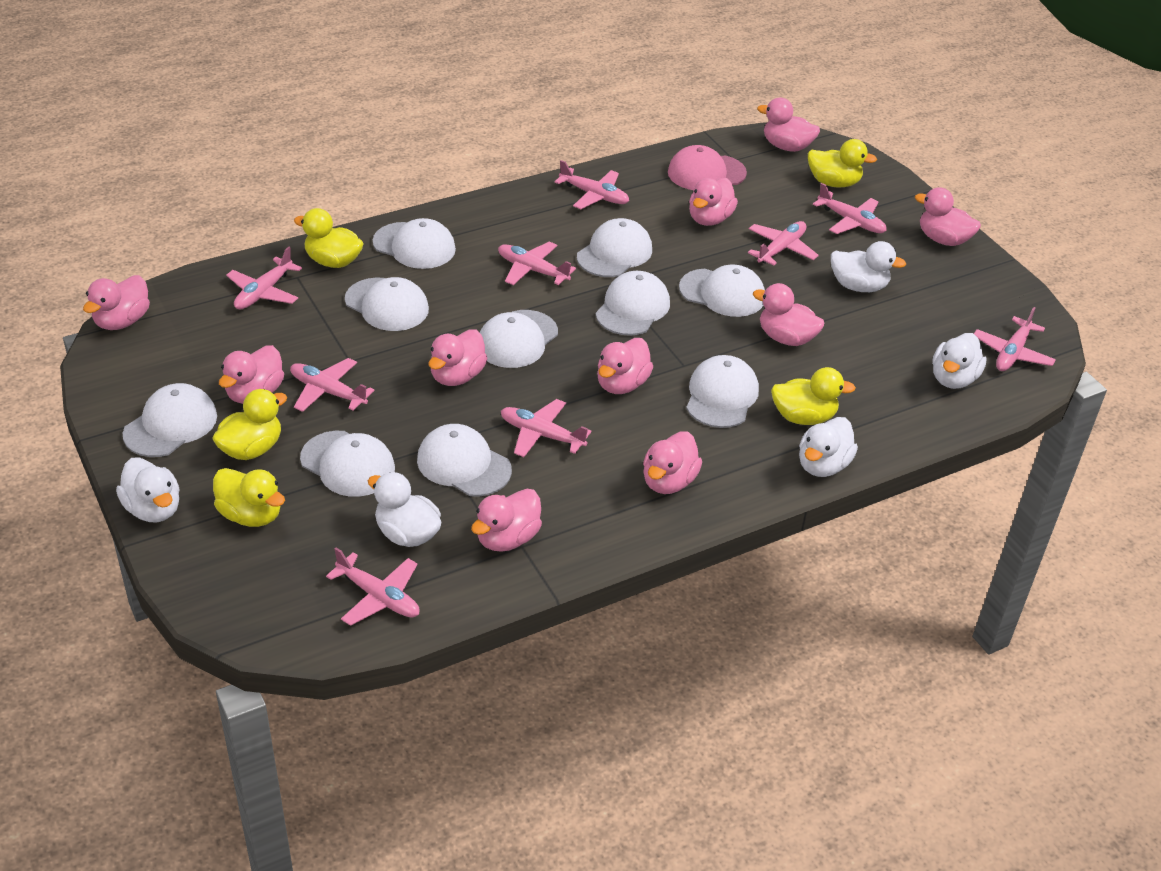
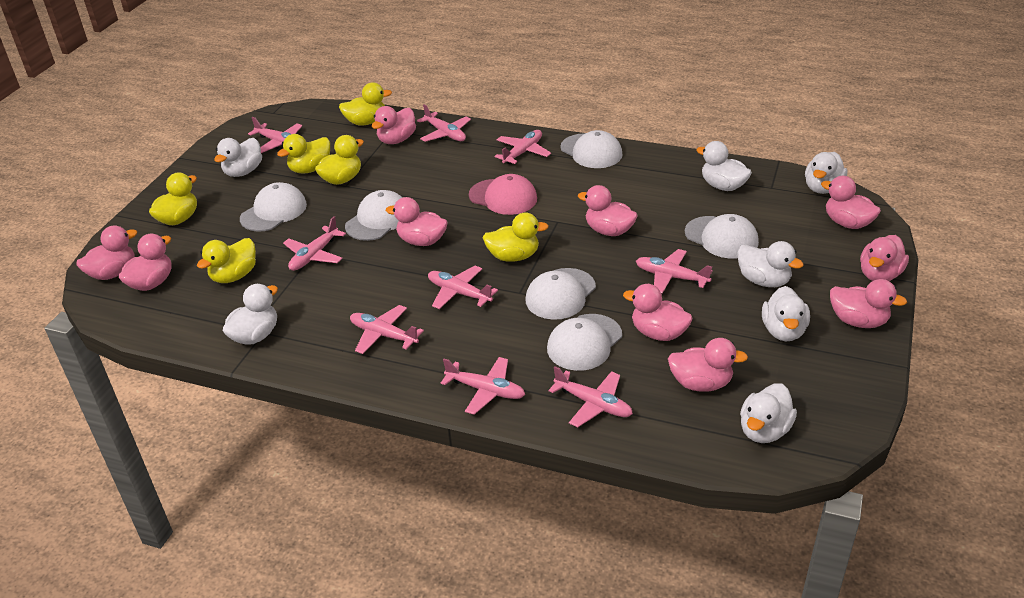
white cap: 10 -> 6
white duck: 5 -> 7
yellow duck: 5 -> 6

